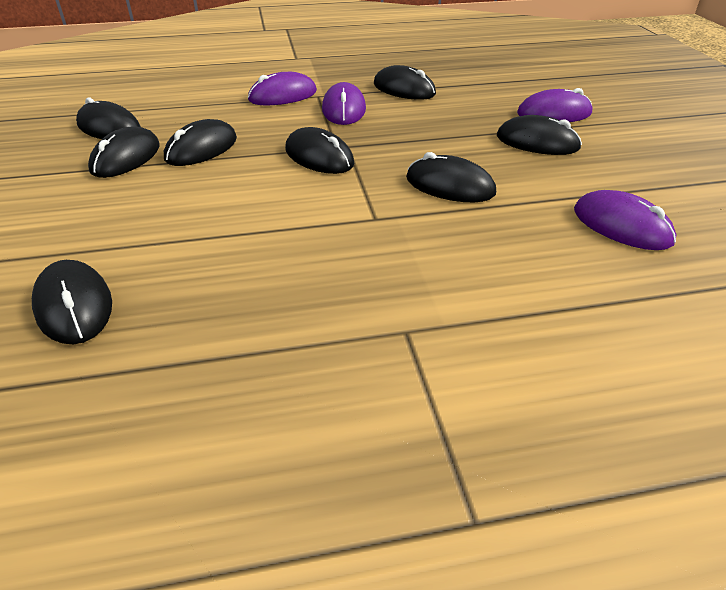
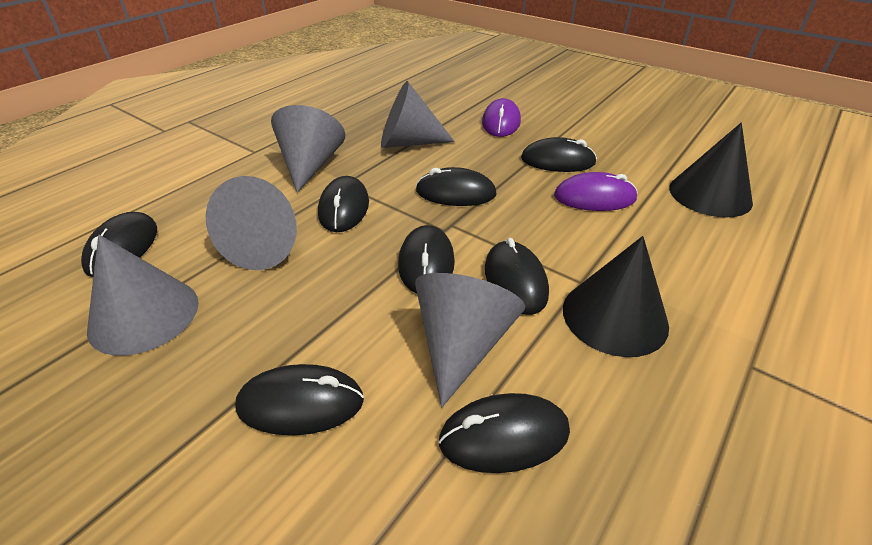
black cone: 0 -> 2
grey cone: 0 -> 5
purple mouse: 4 -> 2

